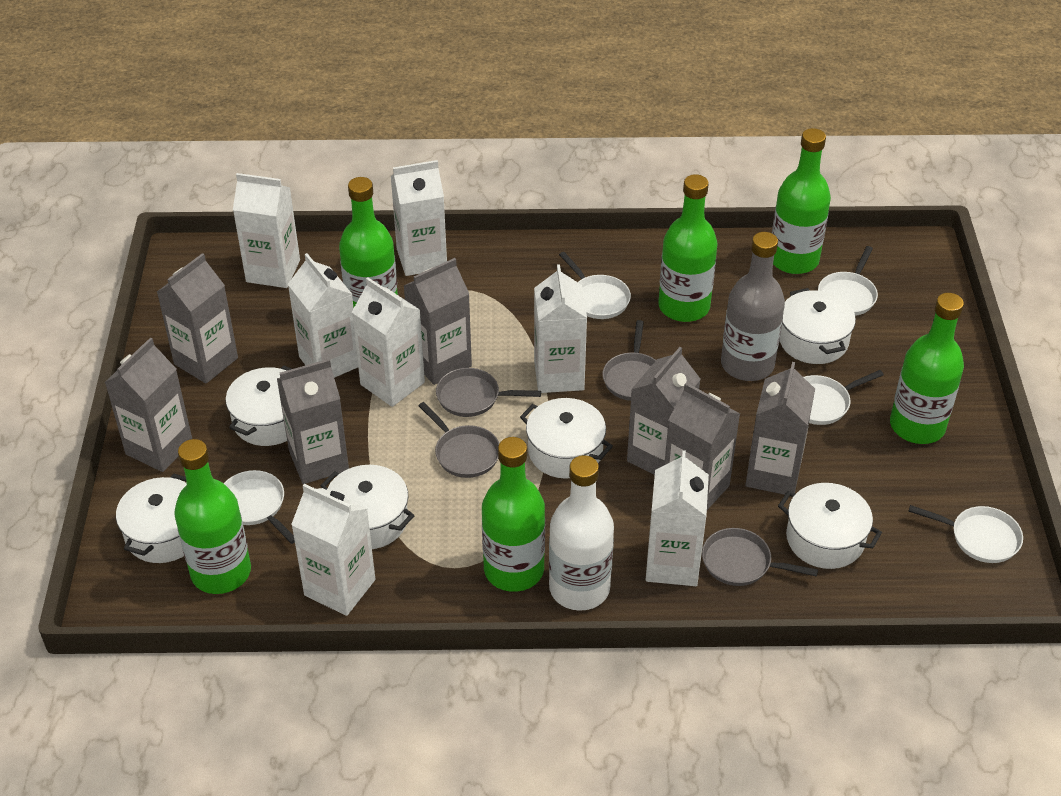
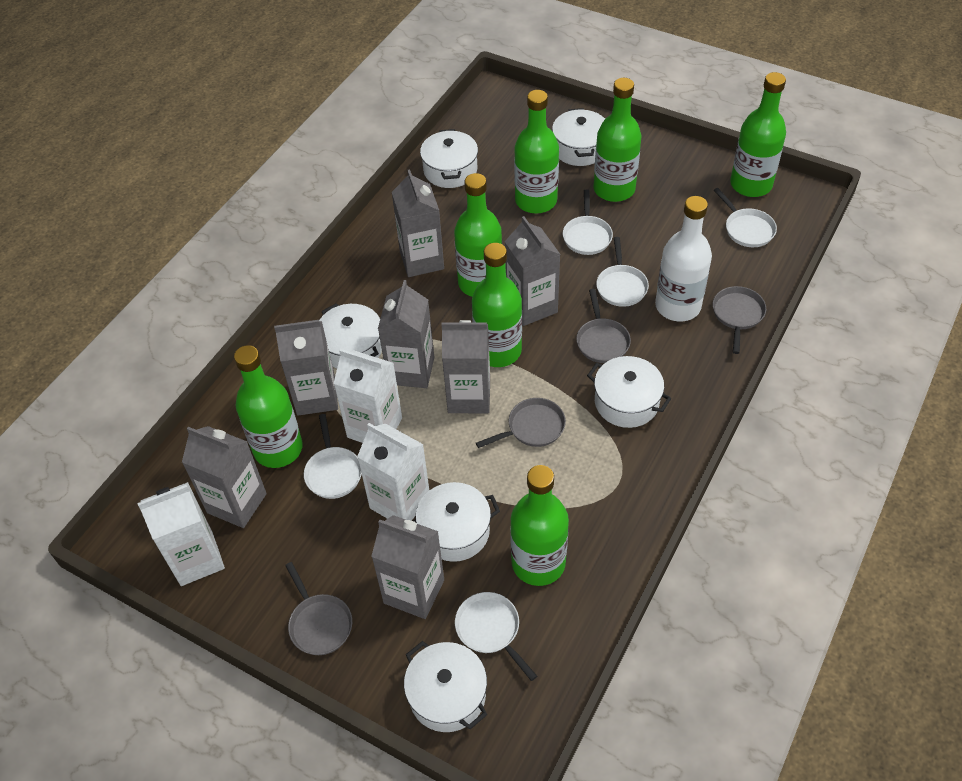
green bottle: 6 -> 7
grey bottle: 1 -> 0
white carton: 7 -> 3

